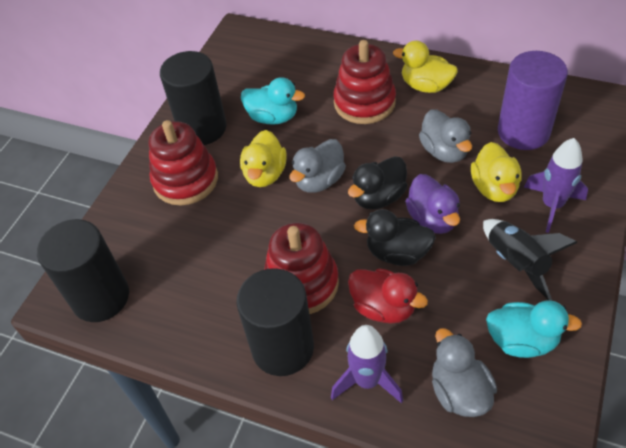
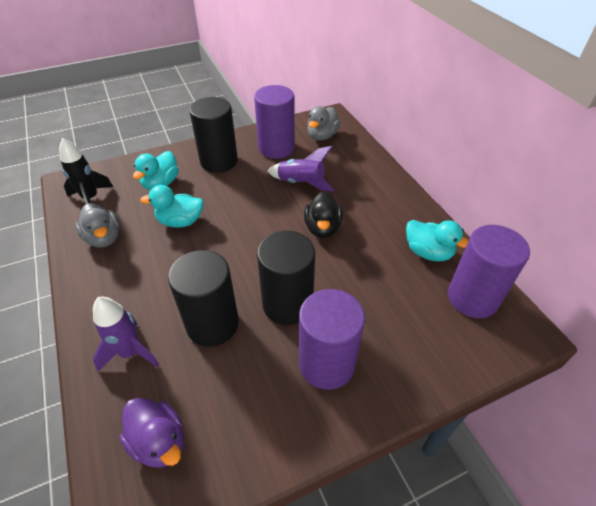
black duck: 2 -> 1
grey duck: 3 -> 2
purple cylinder: 1 -> 3
red duck: 1 -> 0
red stacking toy: 3 -> 0
turquoise duck: 2 -> 3
yellow duck: 3 -> 0

